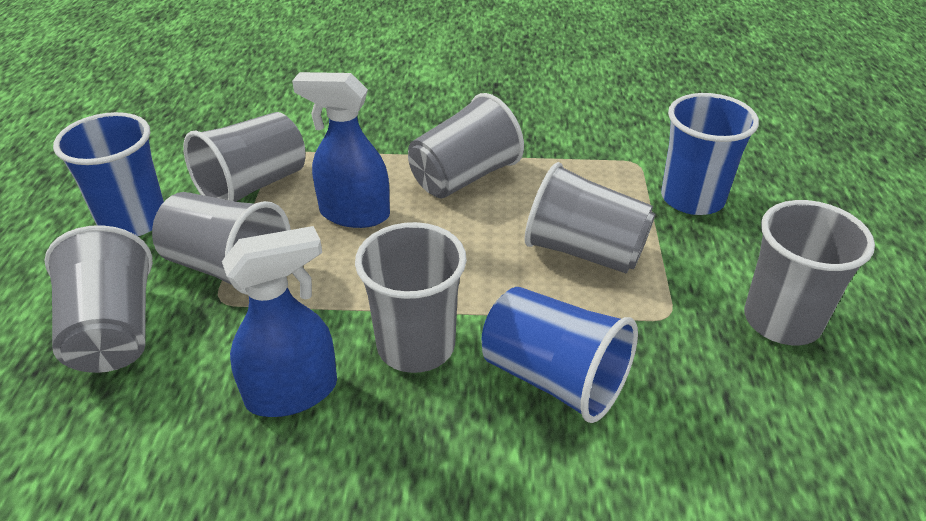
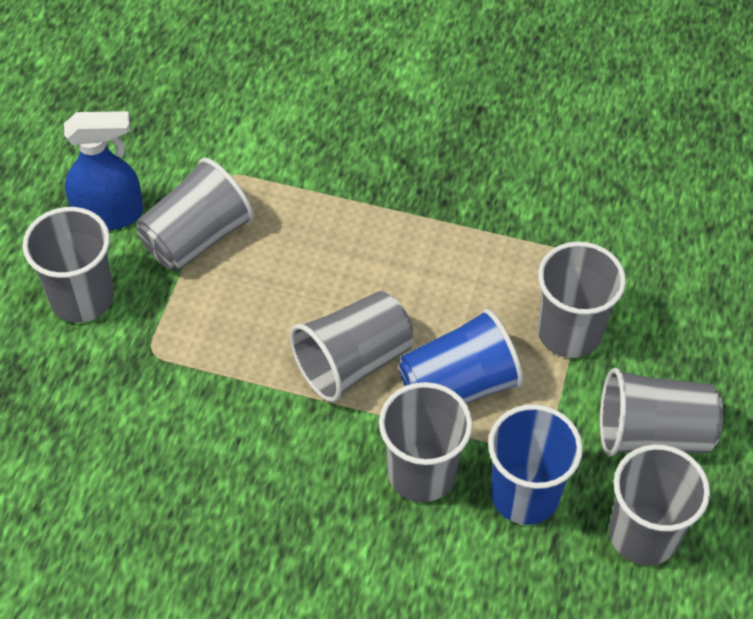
blue cup: 3 -> 2
blue spray bottle: 2 -> 1

